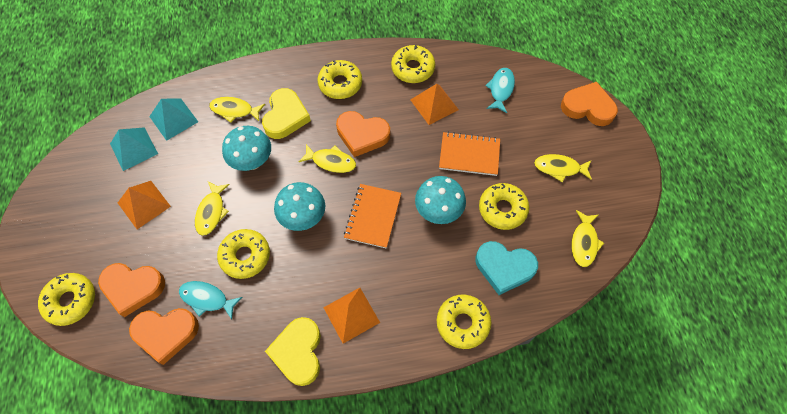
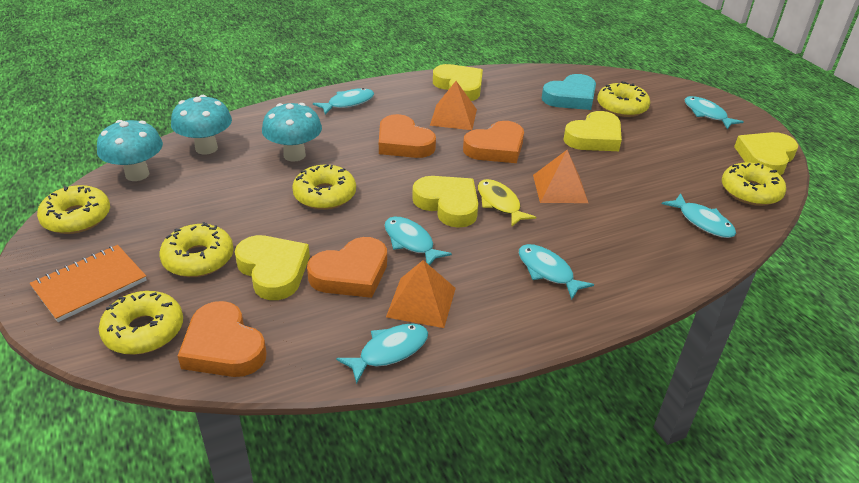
orange notebook: 2 -> 1
turquoise fish: 2 -> 6
turquoise pyramid: 2 -> 0
yellow fish: 5 -> 1
yellow heart: 2 -> 5

